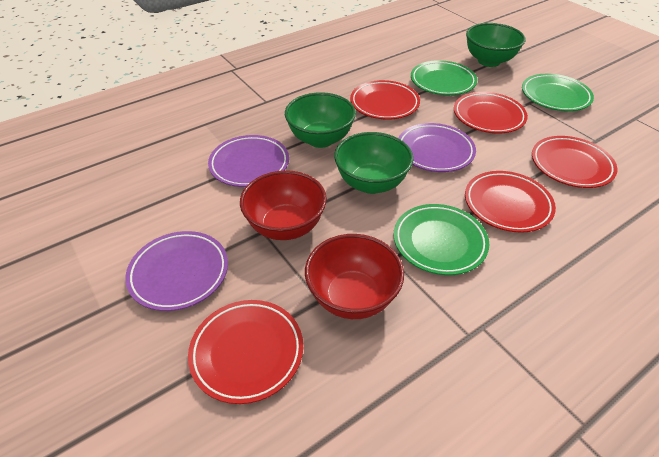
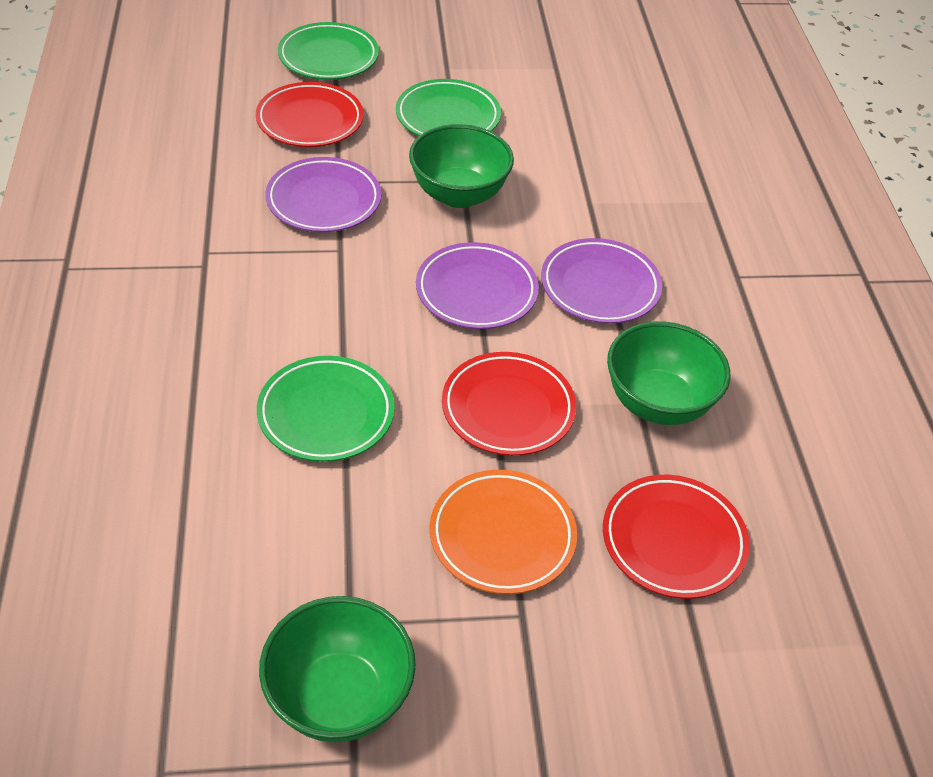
orange plate: 0 -> 1
red bowl: 2 -> 0
red plate: 5 -> 3

